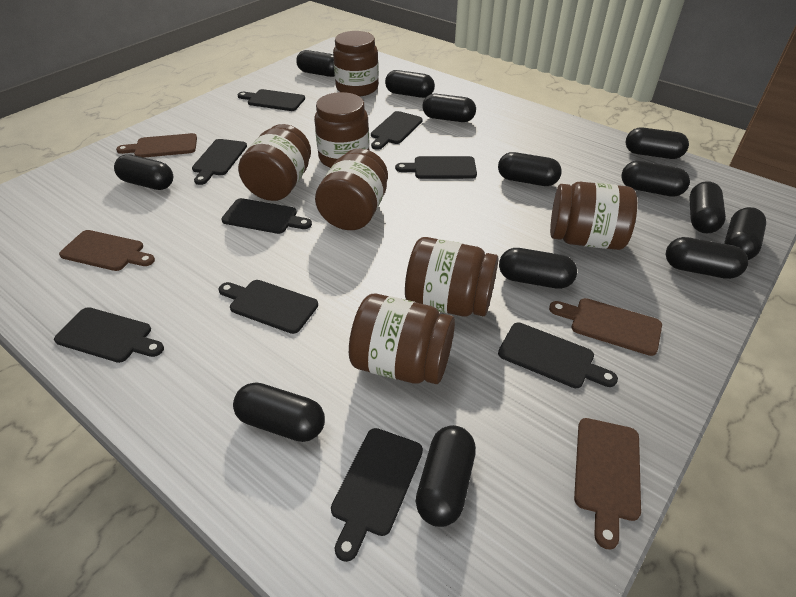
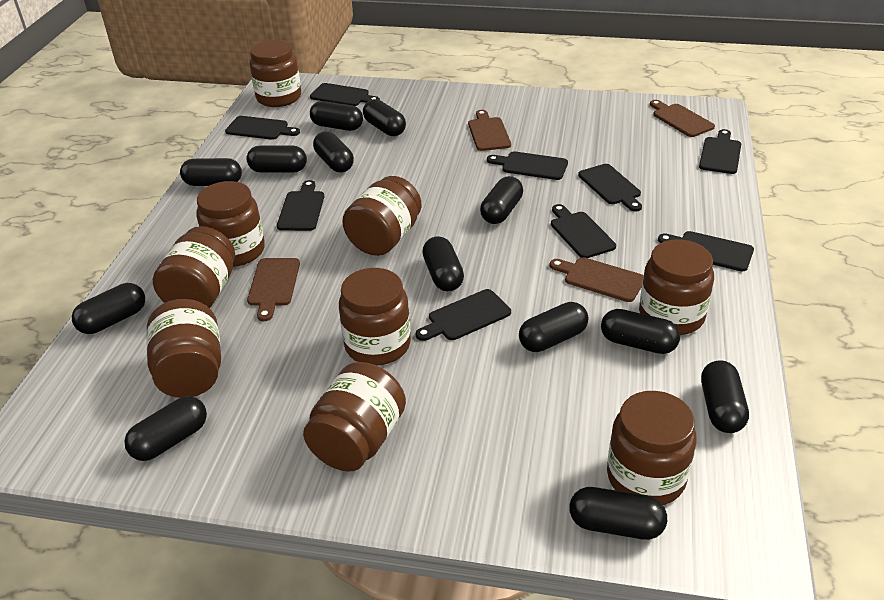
brown jar: 7 -> 9

